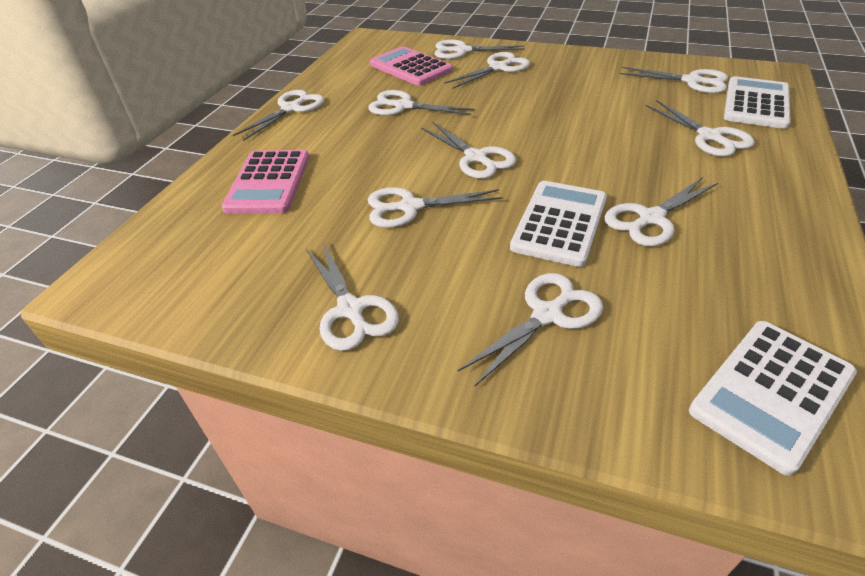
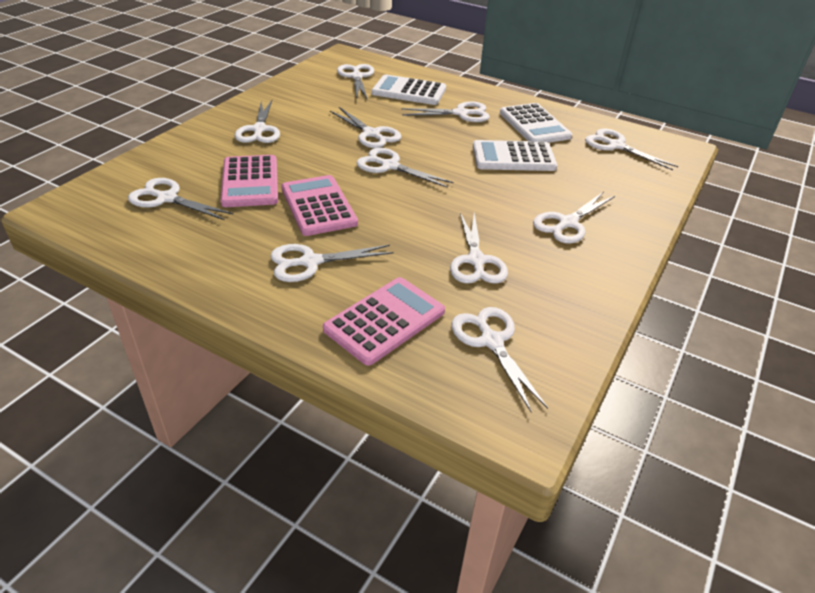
pink calculator: 2 -> 3

